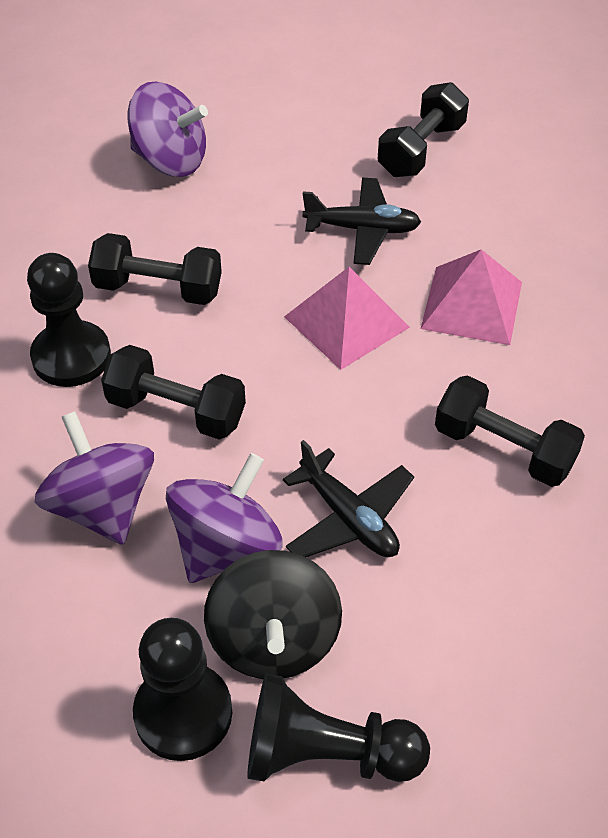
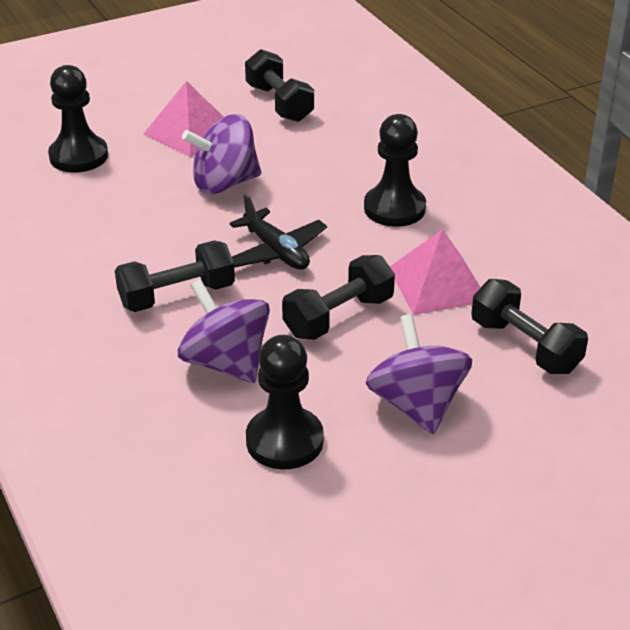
black plane: 2 -> 1
black spinning top: 1 -> 0

